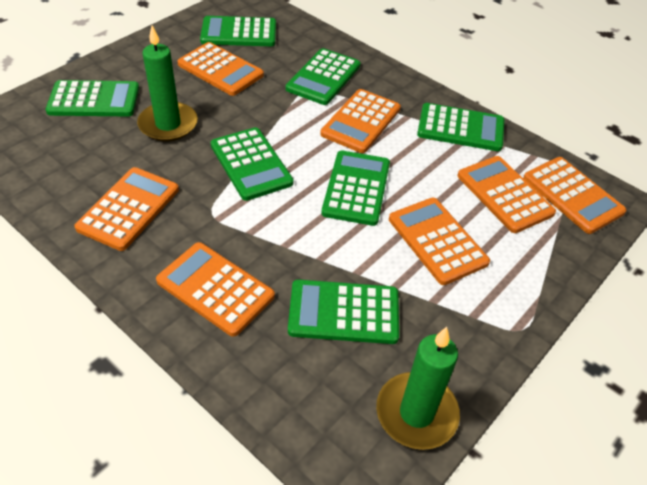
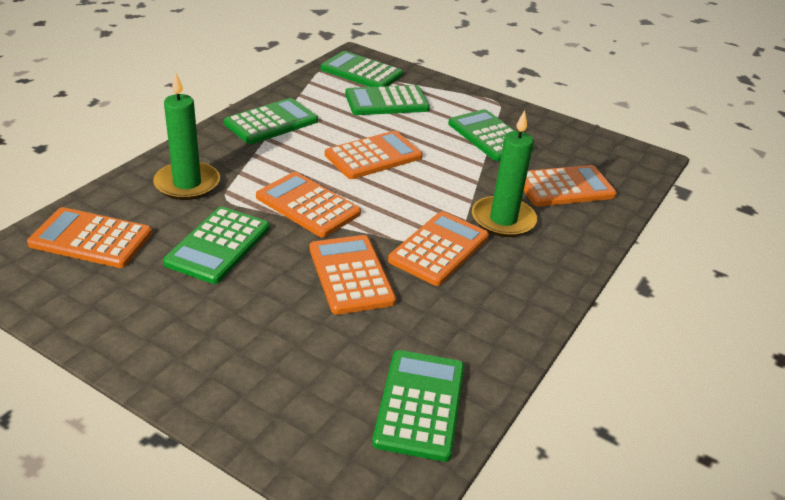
green calculator: 7 -> 6
orange calculator: 7 -> 6

